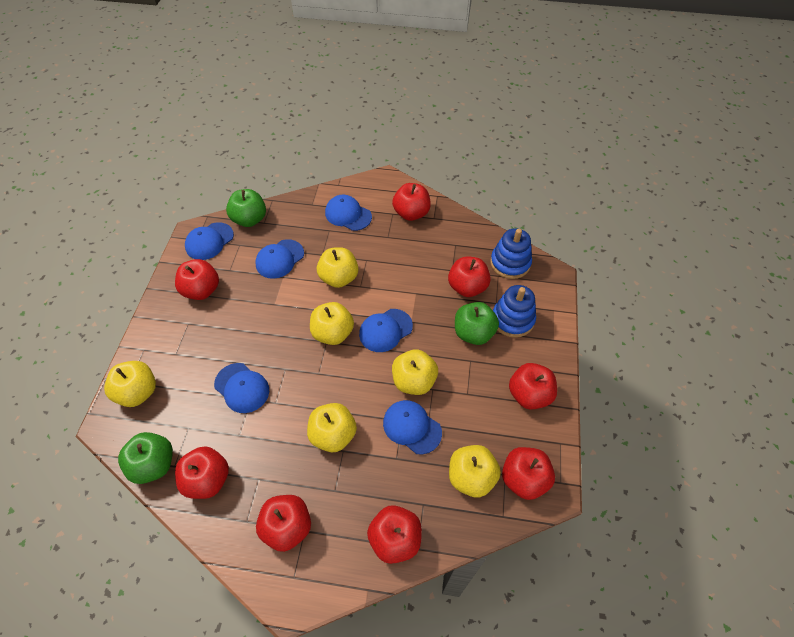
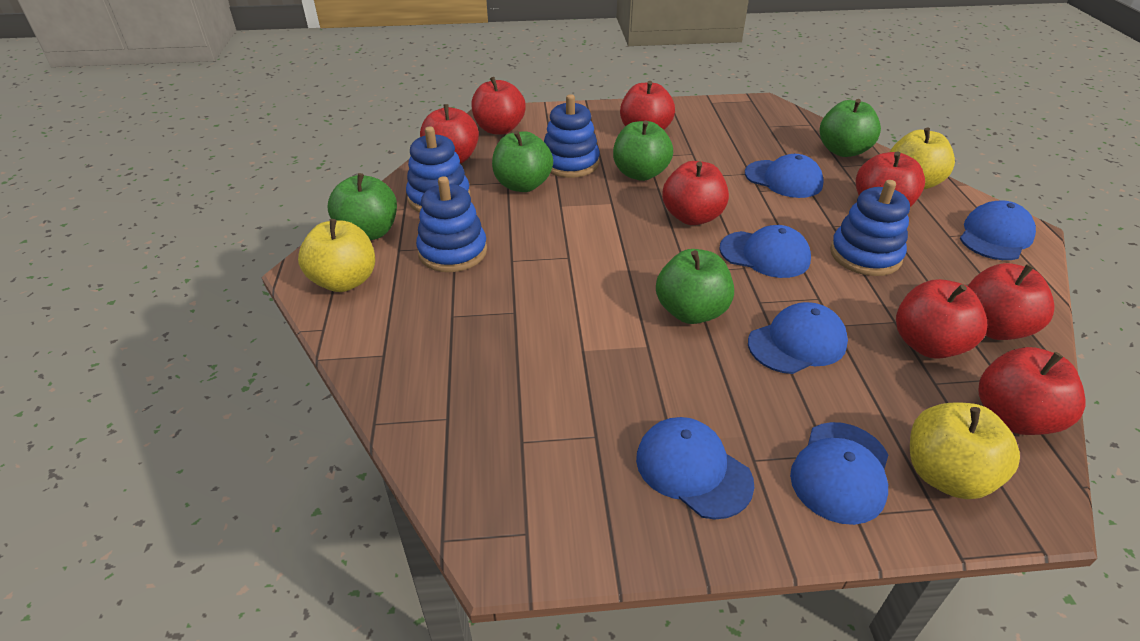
blue stacking toy: 2 -> 4
green apple: 3 -> 5
yellow apple: 6 -> 3

